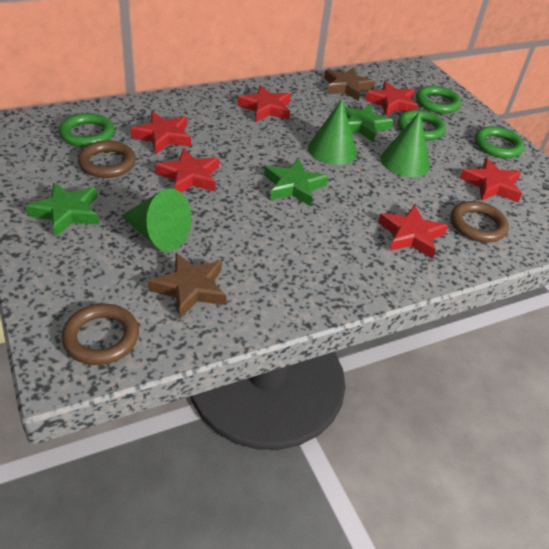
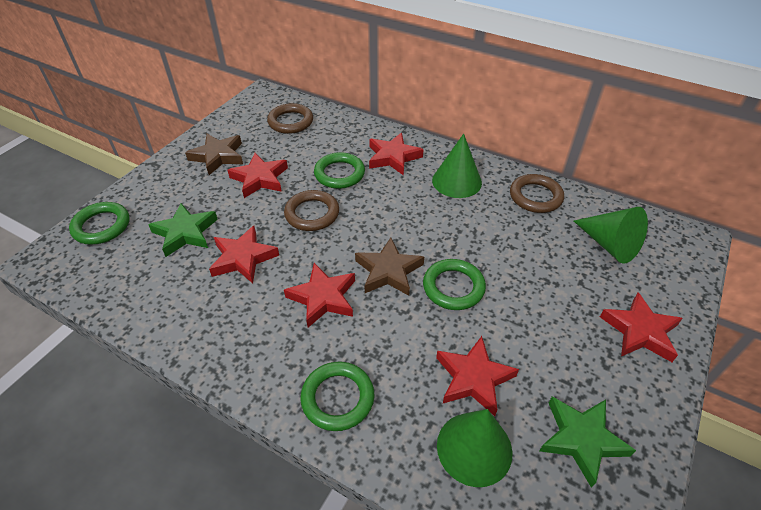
green star: 3 -> 2

